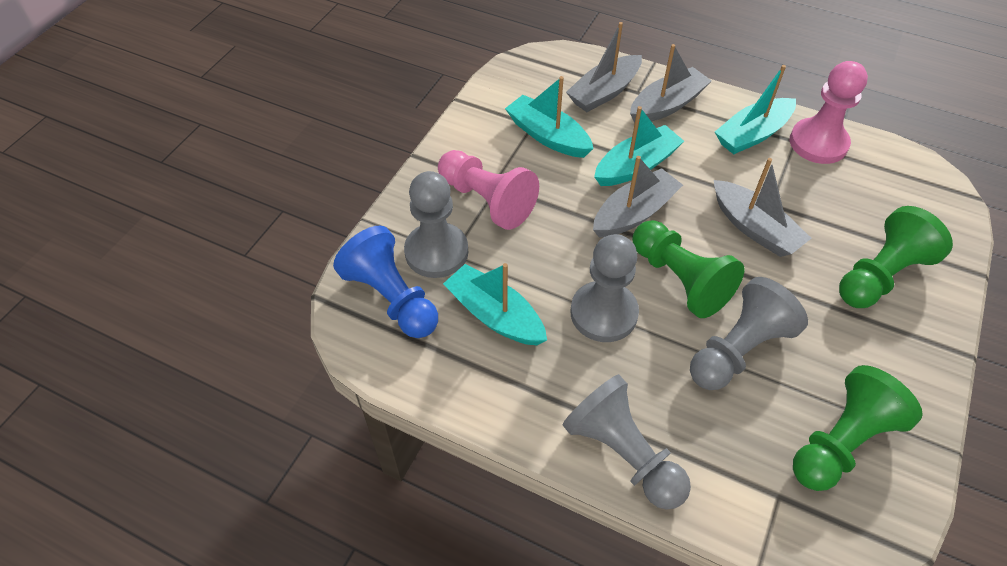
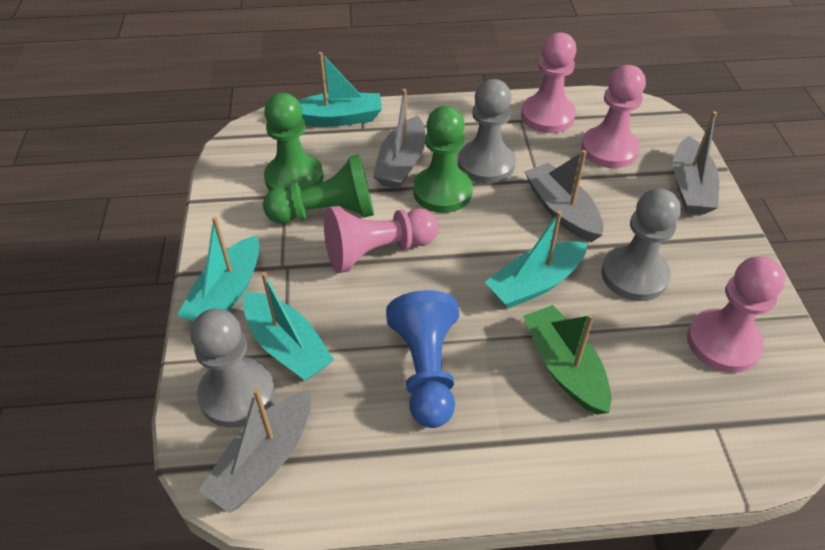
green boat: 0 -> 1
grey pawn: 4 -> 3
pink pawn: 2 -> 4

